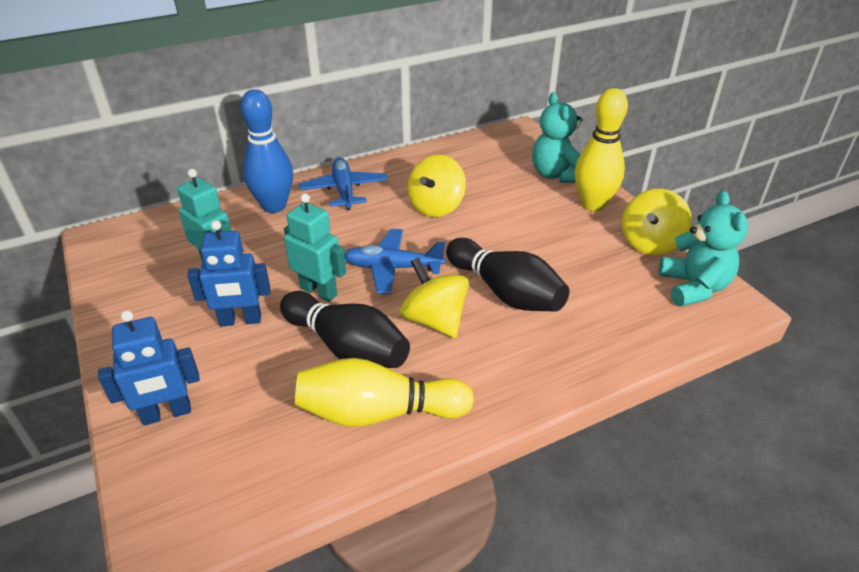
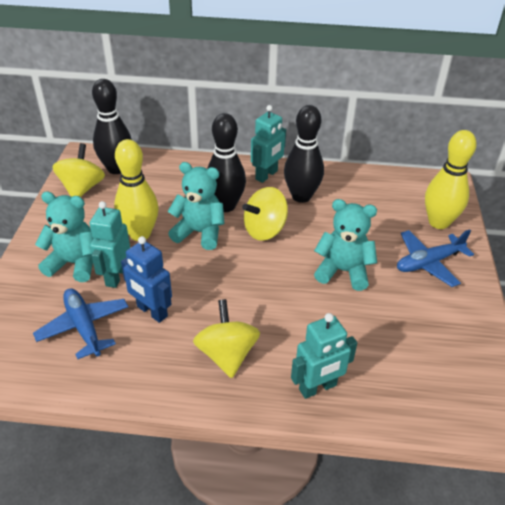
black bowling pin: 2 -> 3
blue bowling pin: 1 -> 0
blue robot: 2 -> 1
turquoise robot: 2 -> 3
turquoise teddy bear: 2 -> 3

